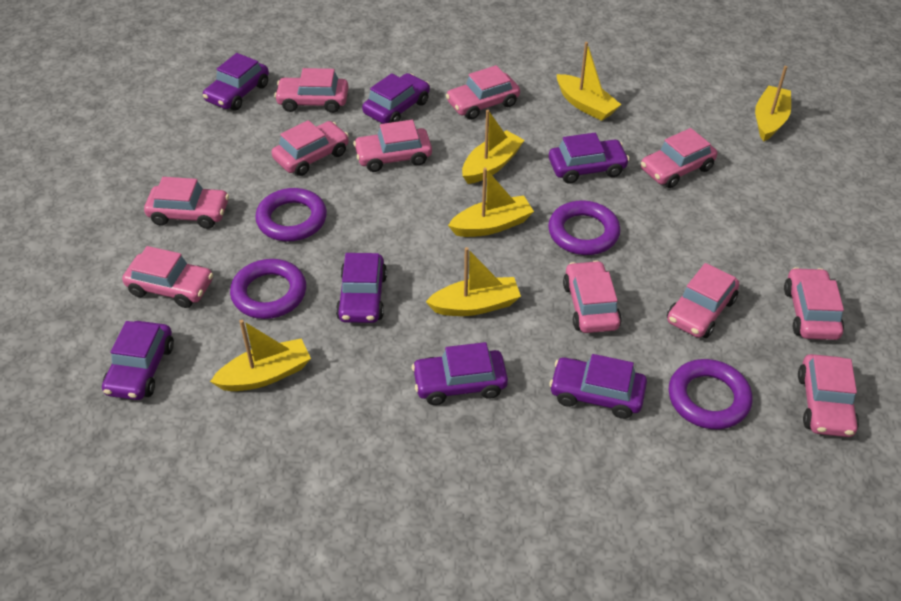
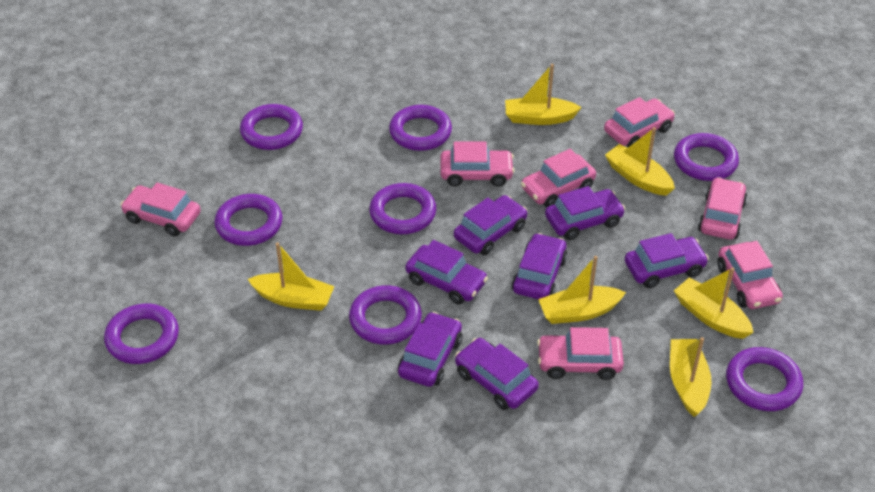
pink car: 11 -> 7
purple ring: 4 -> 8

